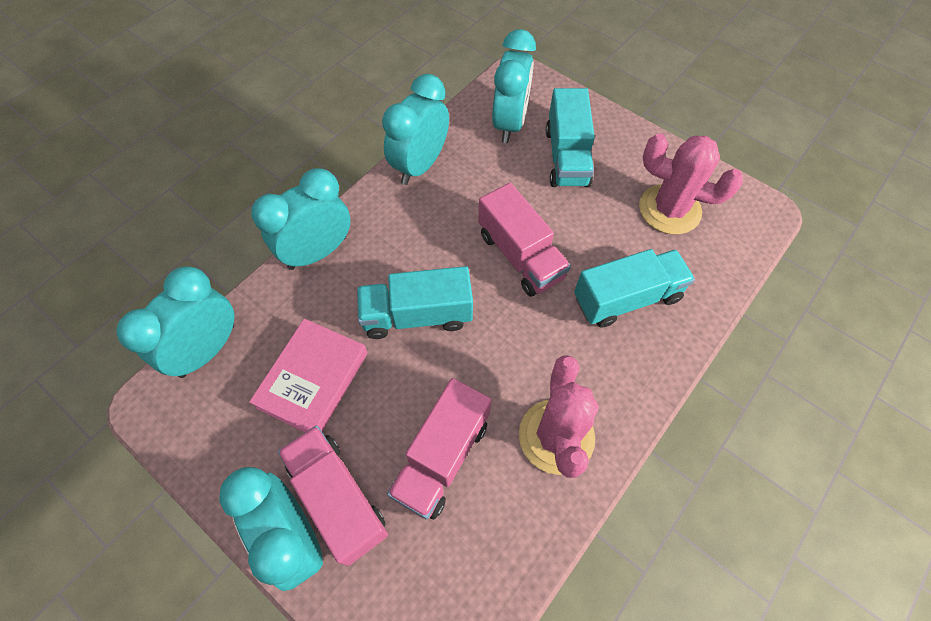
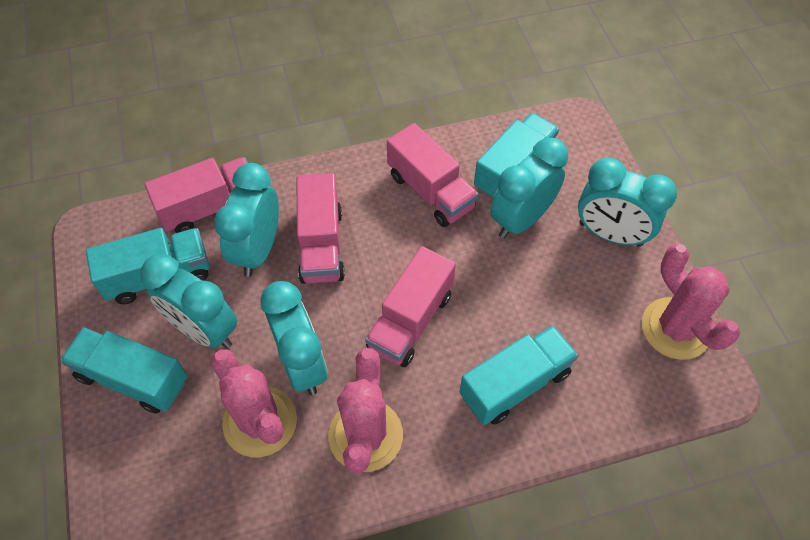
pink book: 1 -> 0
pink cactus: 2 -> 3
pink truck: 3 -> 4
turquoise truck: 3 -> 4

